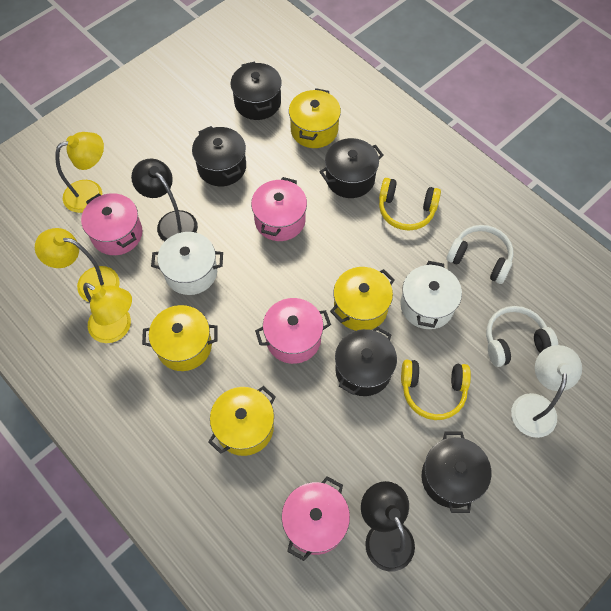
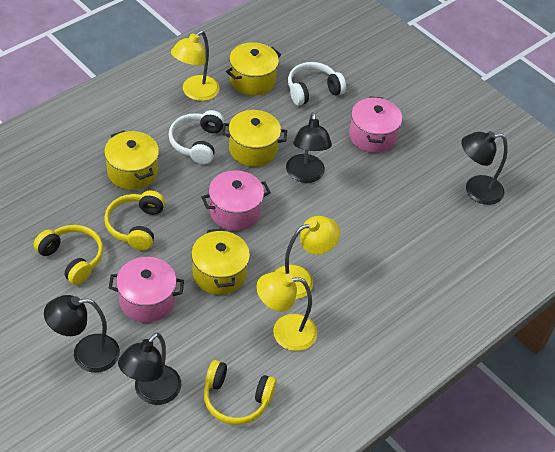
black lamp: 2 -> 4
black pot: 5 -> 0
pink pot: 4 -> 3
white lamp: 1 -> 0
white pot: 2 -> 0
yellow headphones: 2 -> 3

